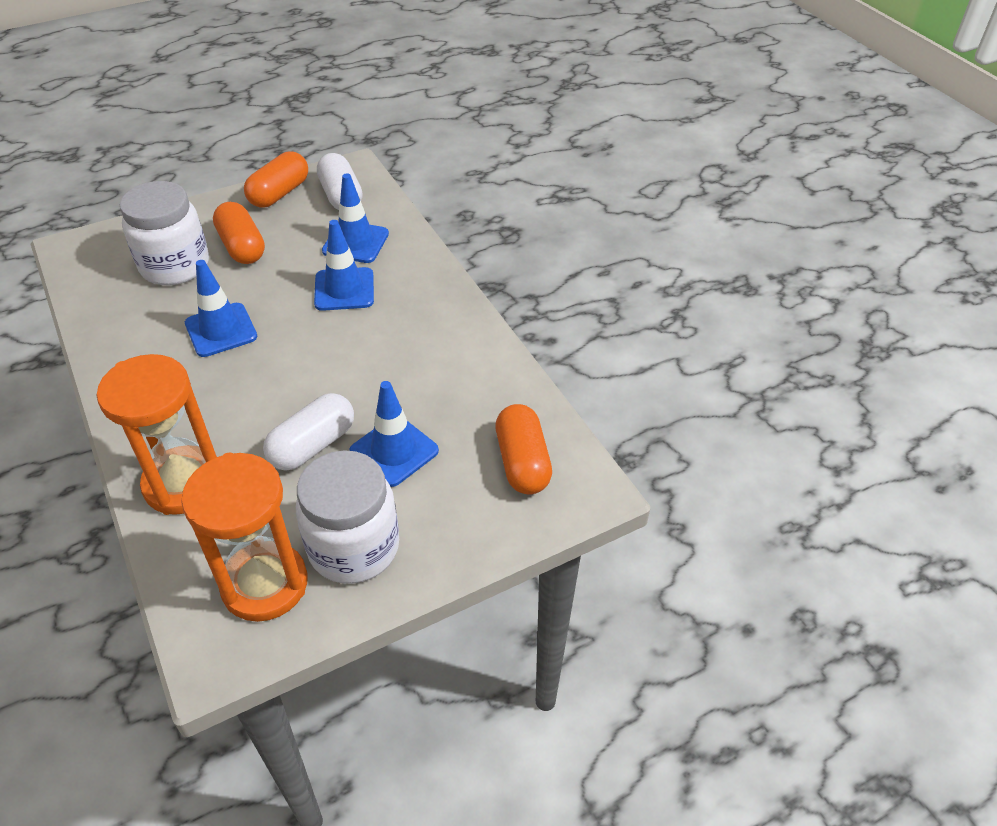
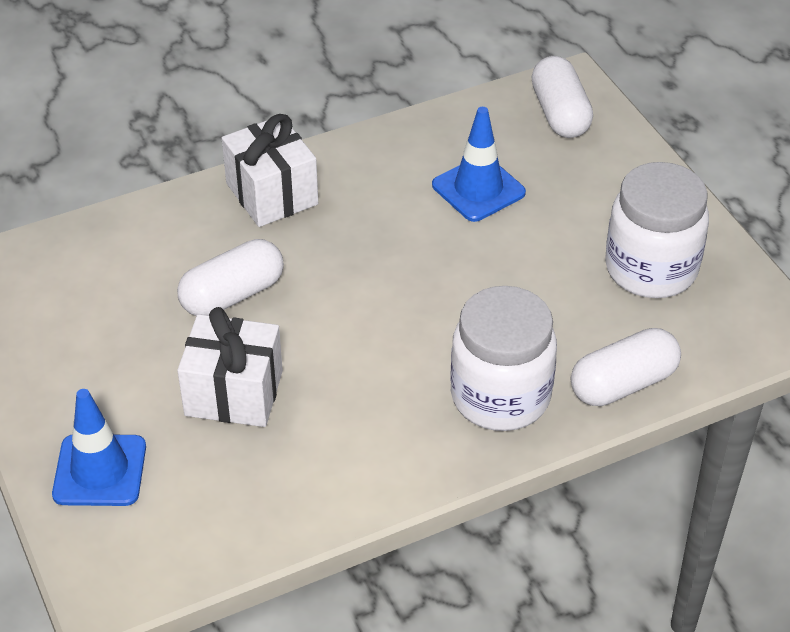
blue traffic cone: 4 -> 2
orange capsule: 3 -> 0
orange hourglass: 2 -> 0
white capsule: 2 -> 3
white gift: 0 -> 2

